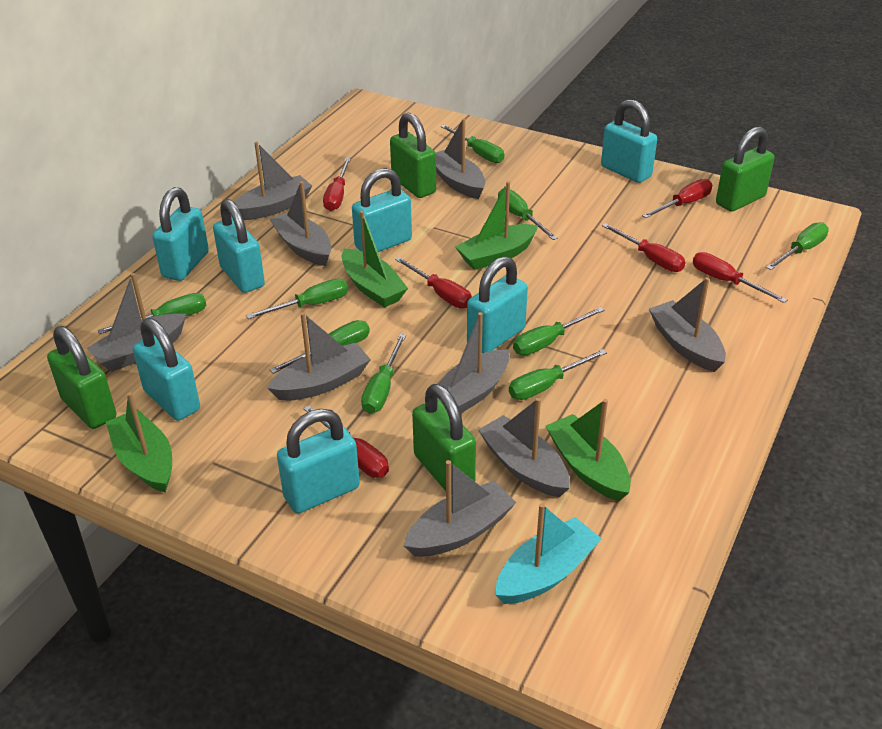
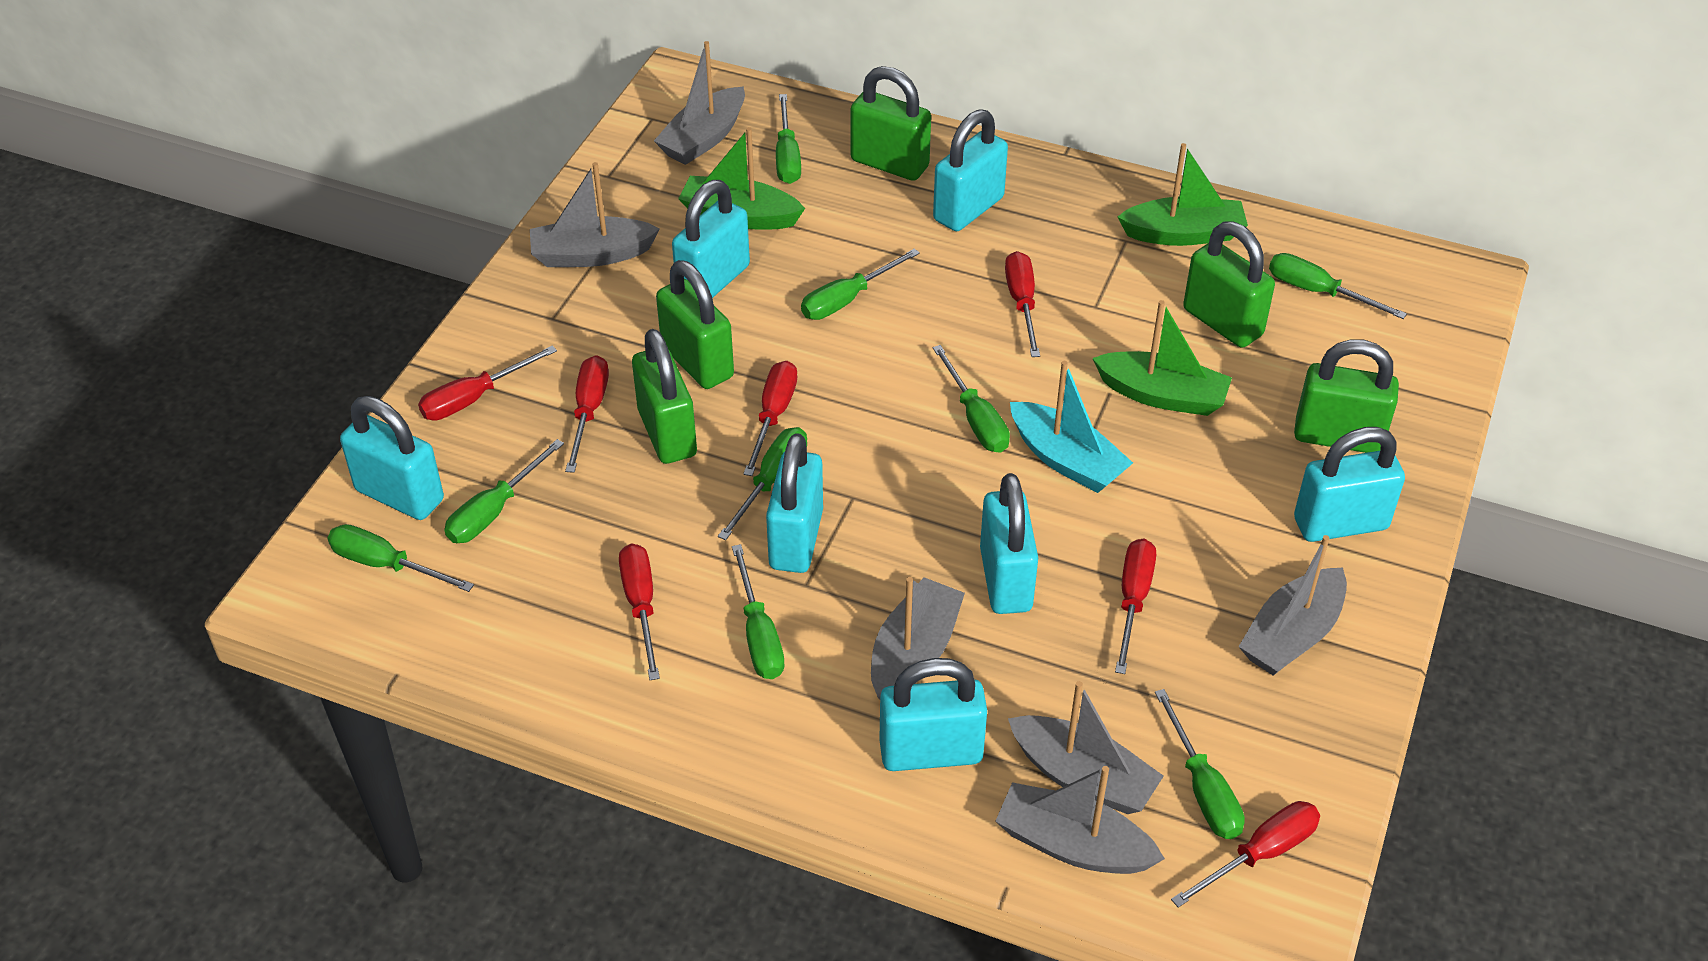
green boat: 4 -> 3
green padlock: 4 -> 5
grey boat: 9 -> 6
red screwdriver: 6 -> 7

